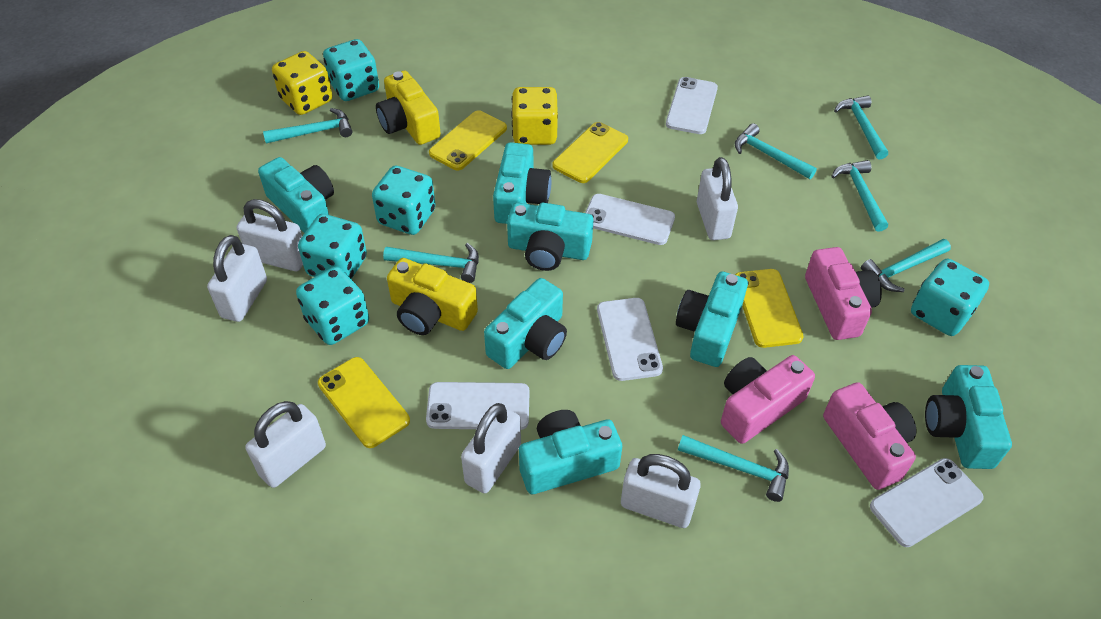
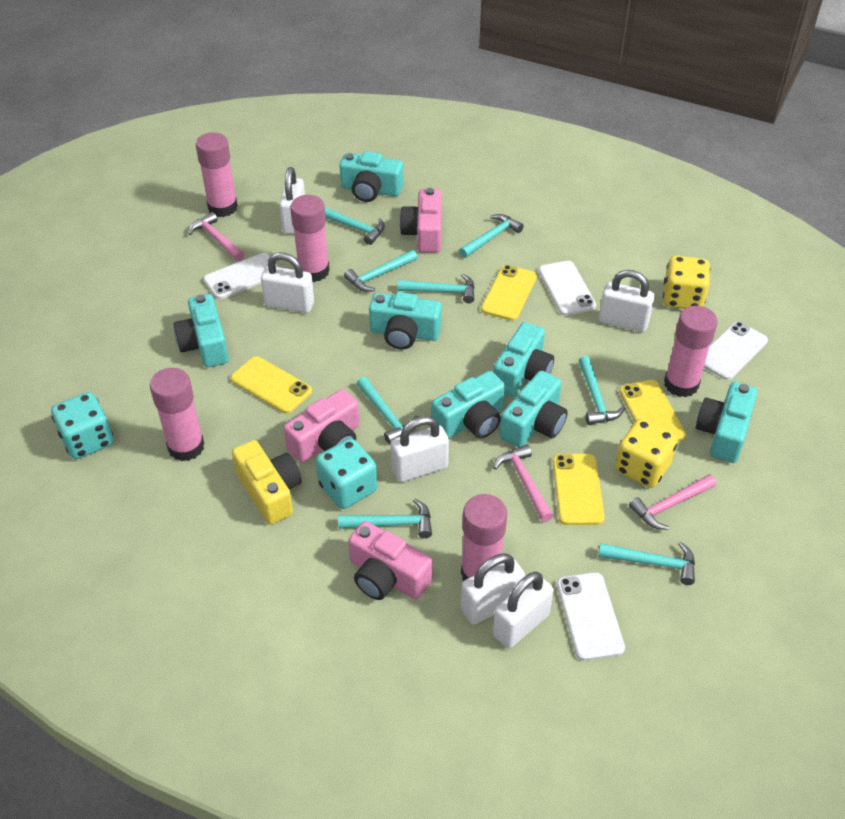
pink glue stick: 0 -> 5
pink hammer: 0 -> 3
turquoise dice: 5 -> 2
turquoise hammer: 7 -> 8
white phone: 5 -> 4
yellow camera: 2 -> 1

